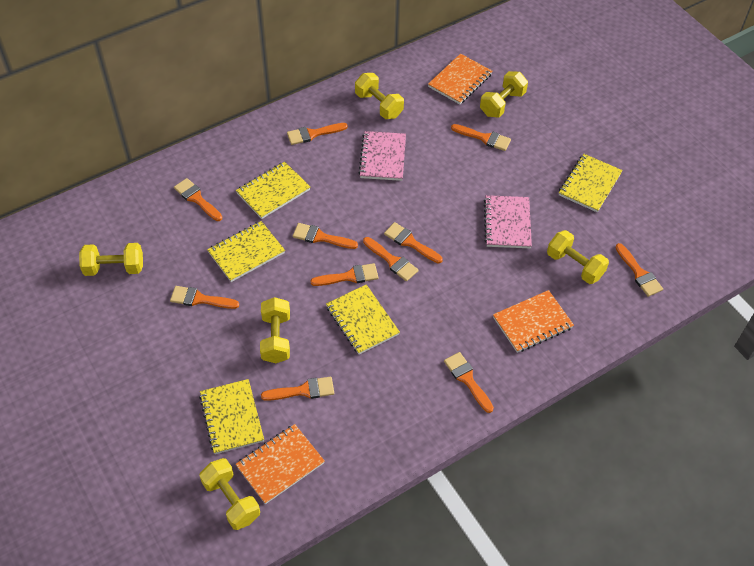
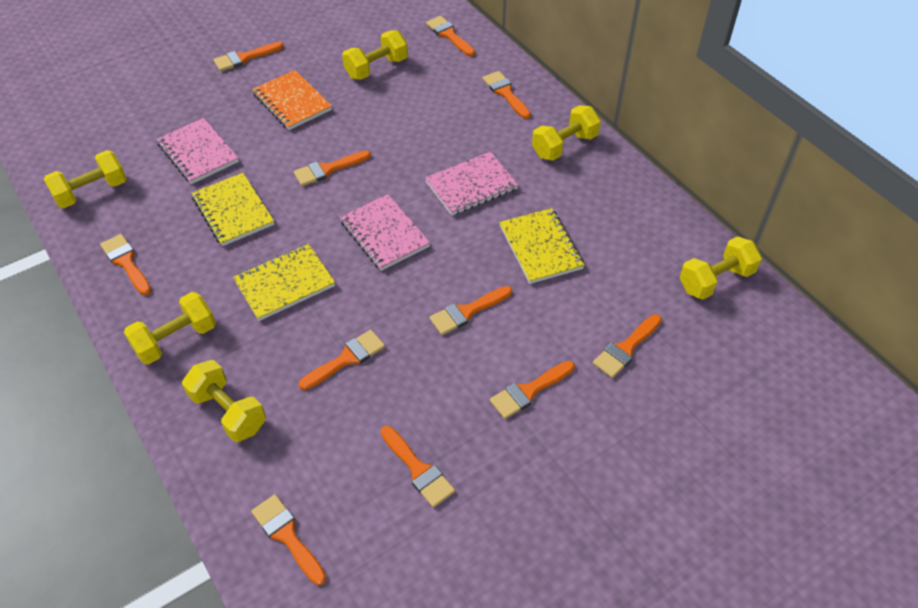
orange notebook: 3 -> 1
pink notebook: 2 -> 3
yellow notebook: 5 -> 3

